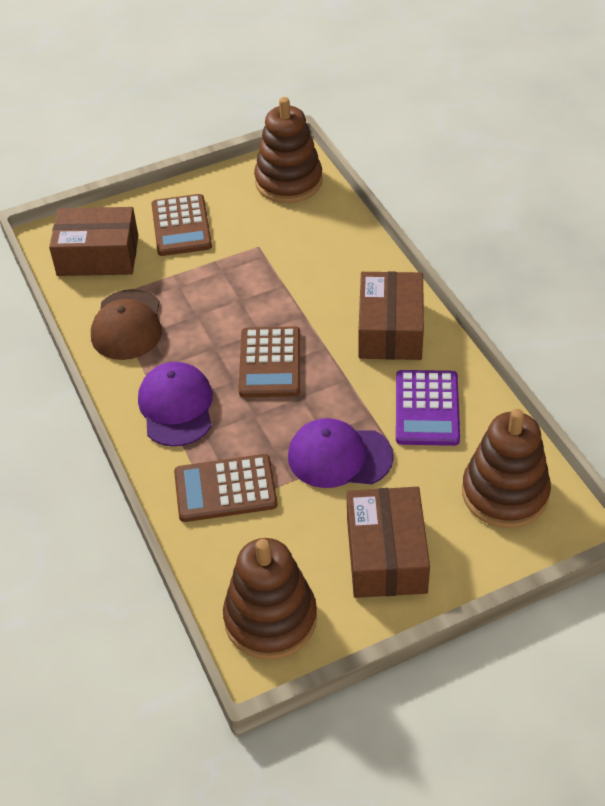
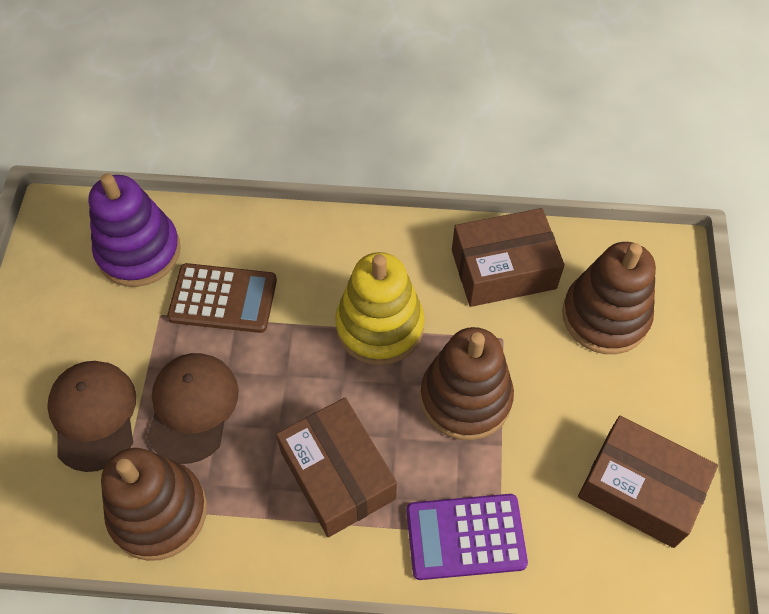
brown calculator: 3 -> 1
brown cap: 1 -> 2
purple cap: 2 -> 0
purple stacking toy: 0 -> 1
yellow stacking toy: 0 -> 1

